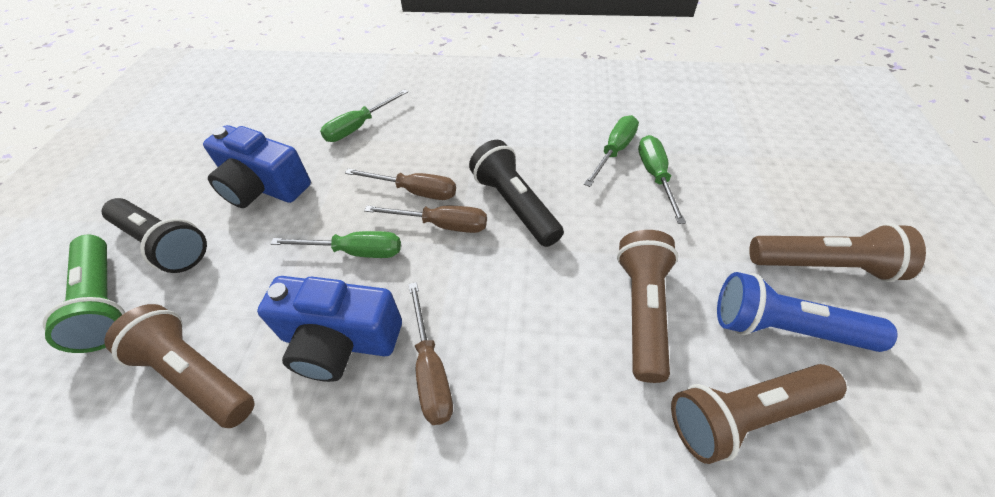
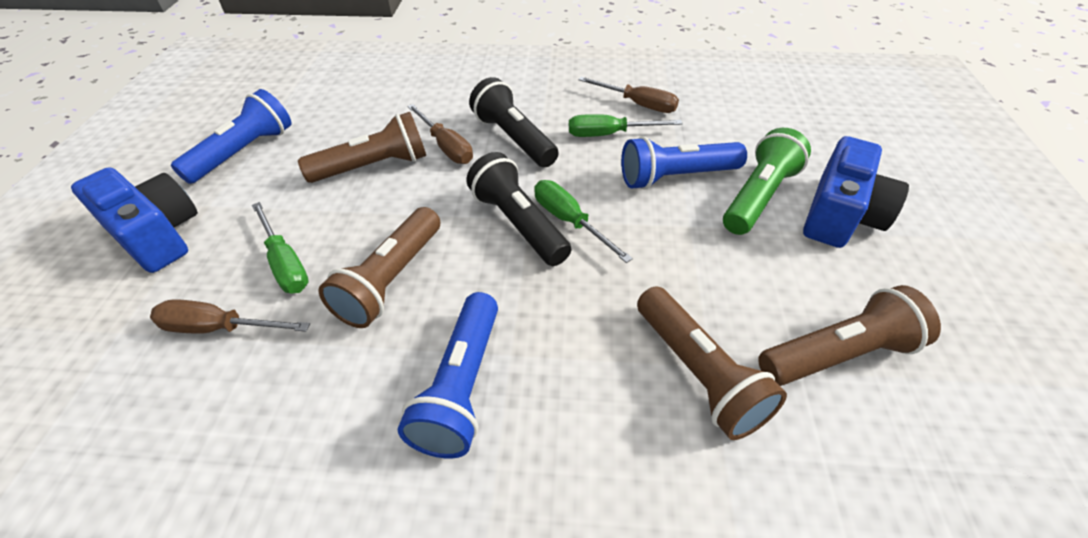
blue flashlight: 1 -> 3
green screwdriver: 4 -> 3

